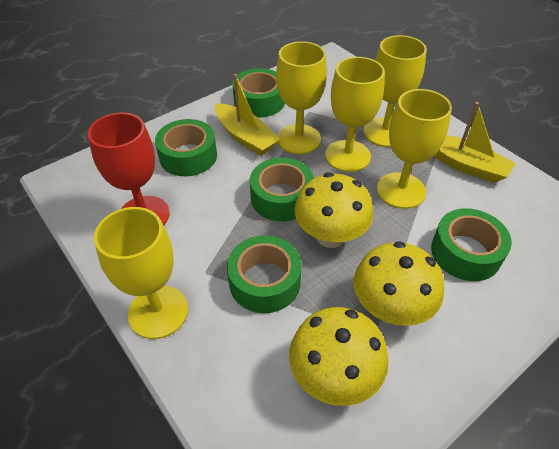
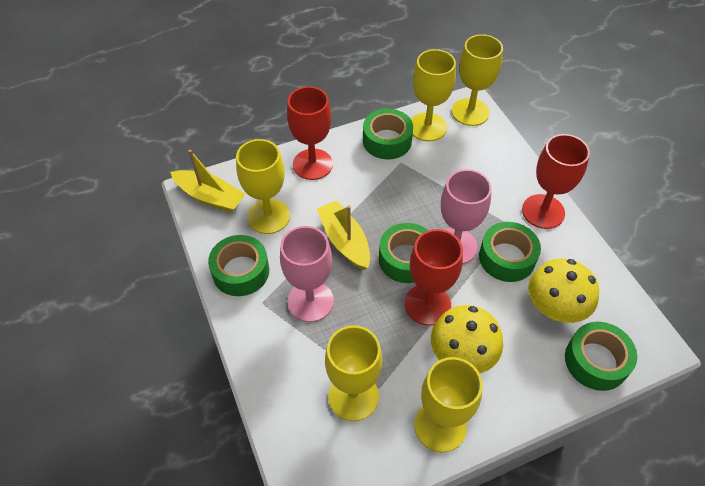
pink goblet: 0 -> 2
red goblet: 1 -> 3
yellow mushroom: 3 -> 2

